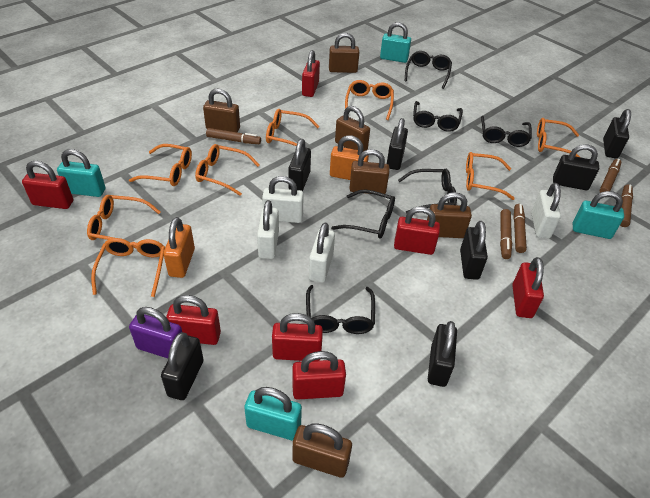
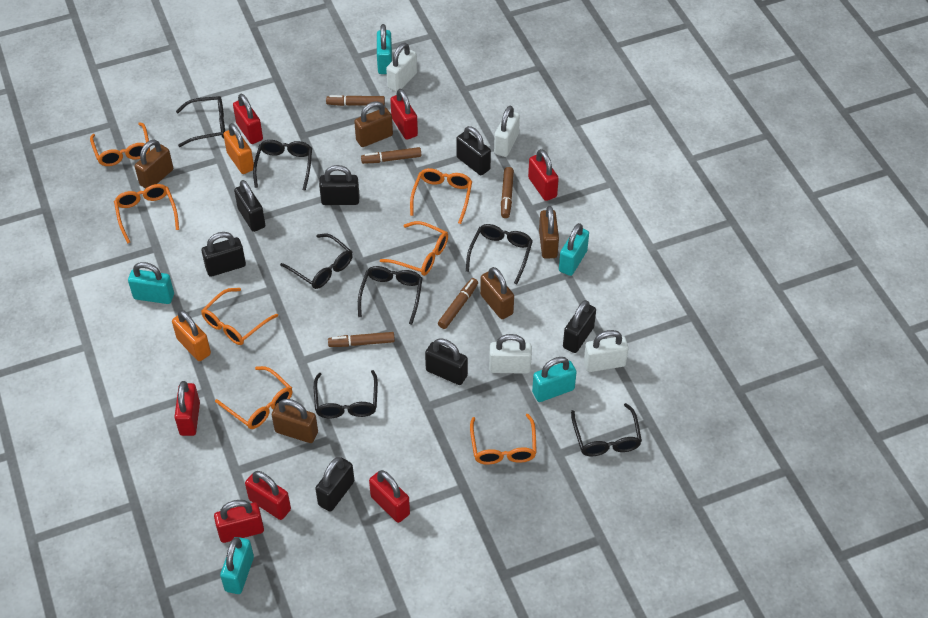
black glasses: 6 -> 7
brown padlock: 6 -> 5
orange glasses: 8 -> 7
purple padlock: 1 -> 0
turquoise padlock: 4 -> 5

